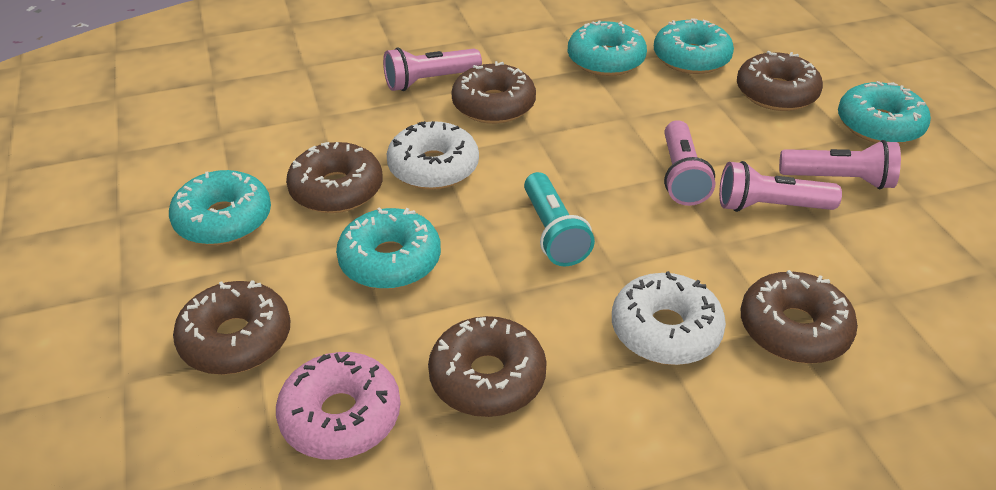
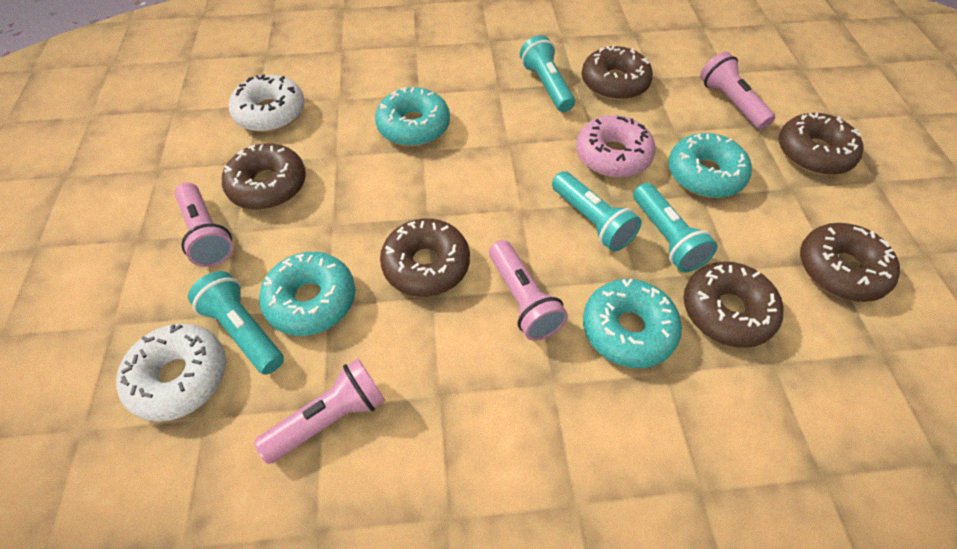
turquoise donut: 5 -> 4
turquoise flashlight: 1 -> 4

